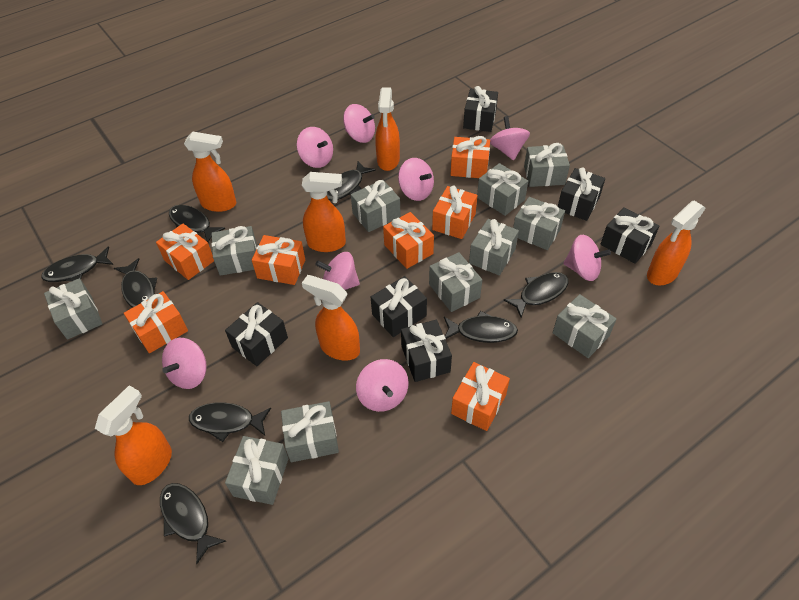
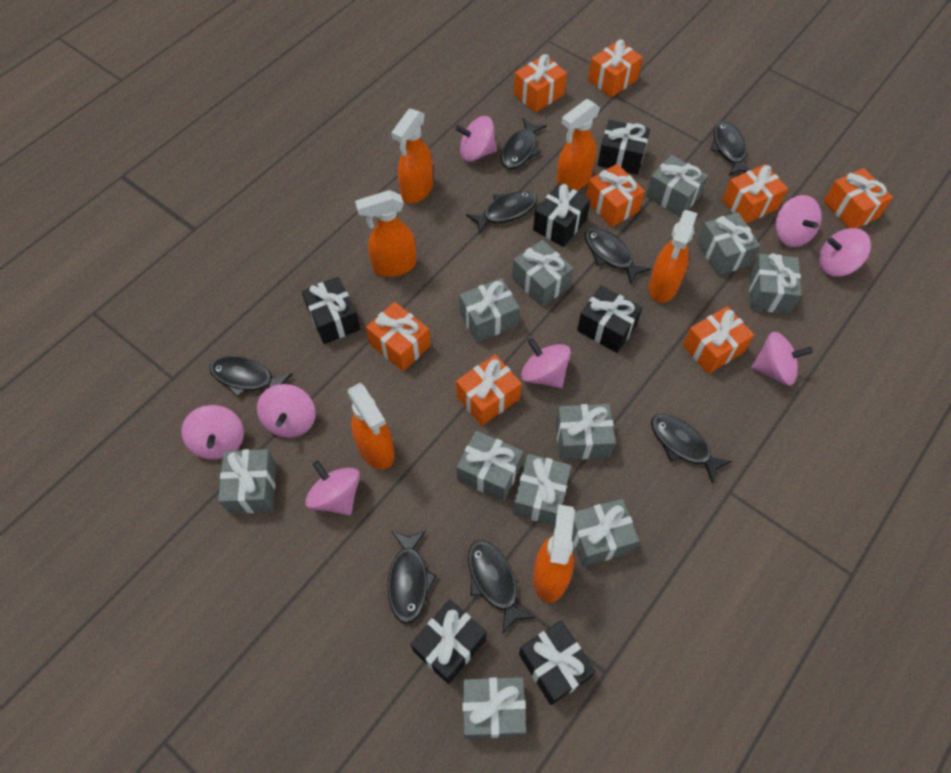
orange gift: 7 -> 8

